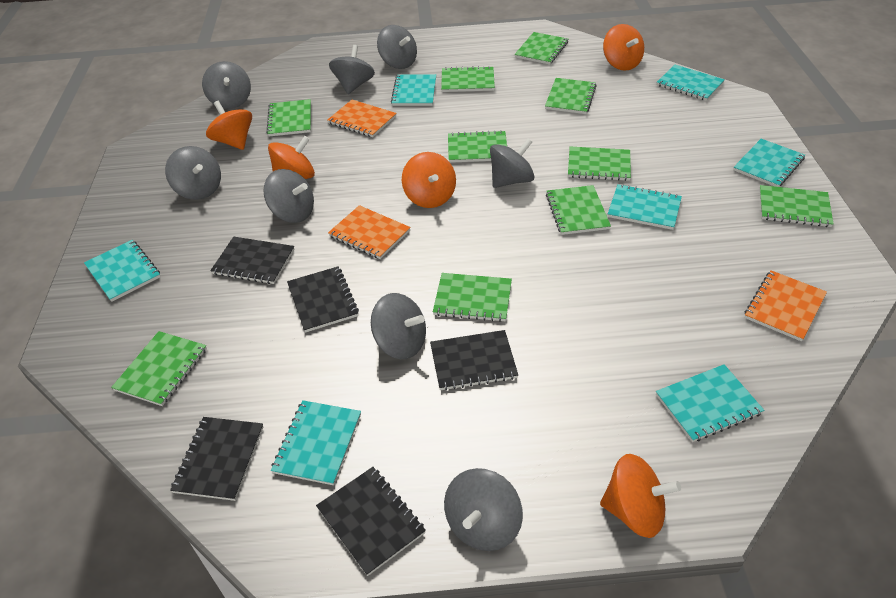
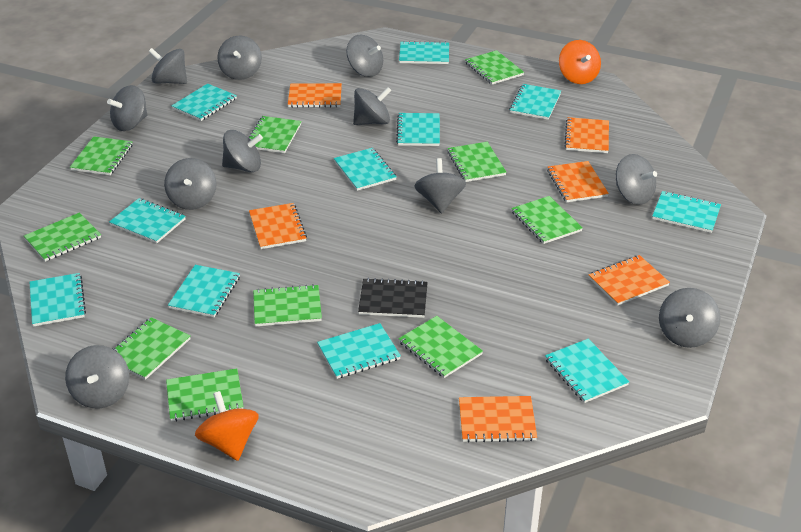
black notebook: 5 -> 1
grey spinning top: 8 -> 11
orange notebook: 3 -> 6
orange spinning top: 5 -> 2
turquoise notebook: 7 -> 11

